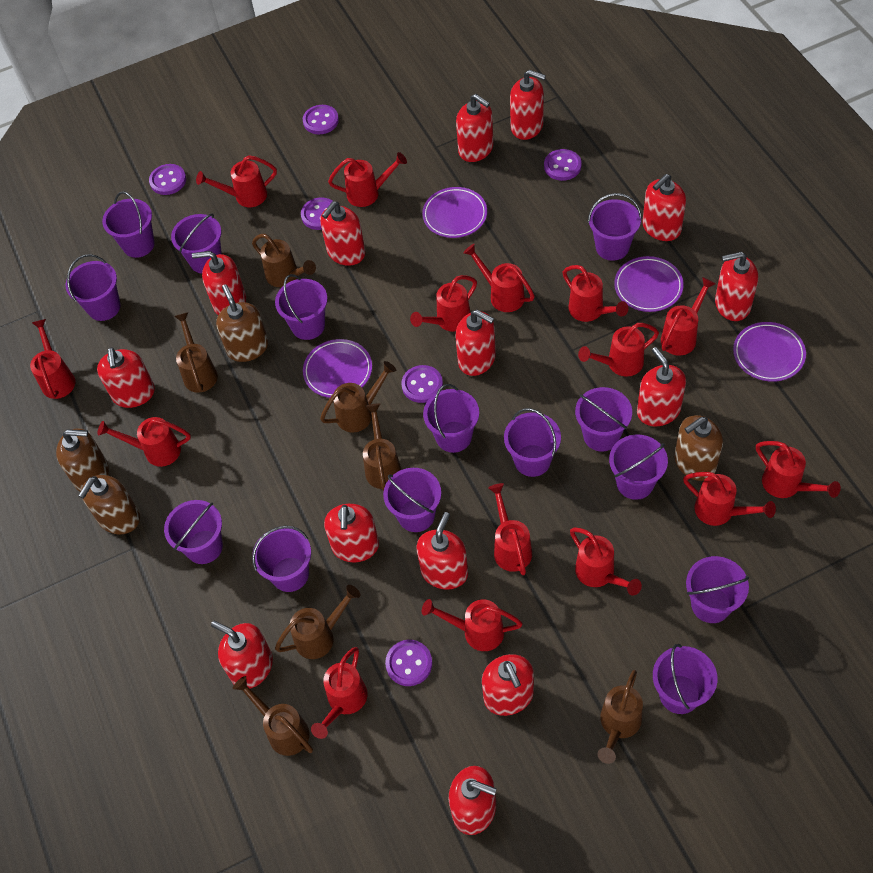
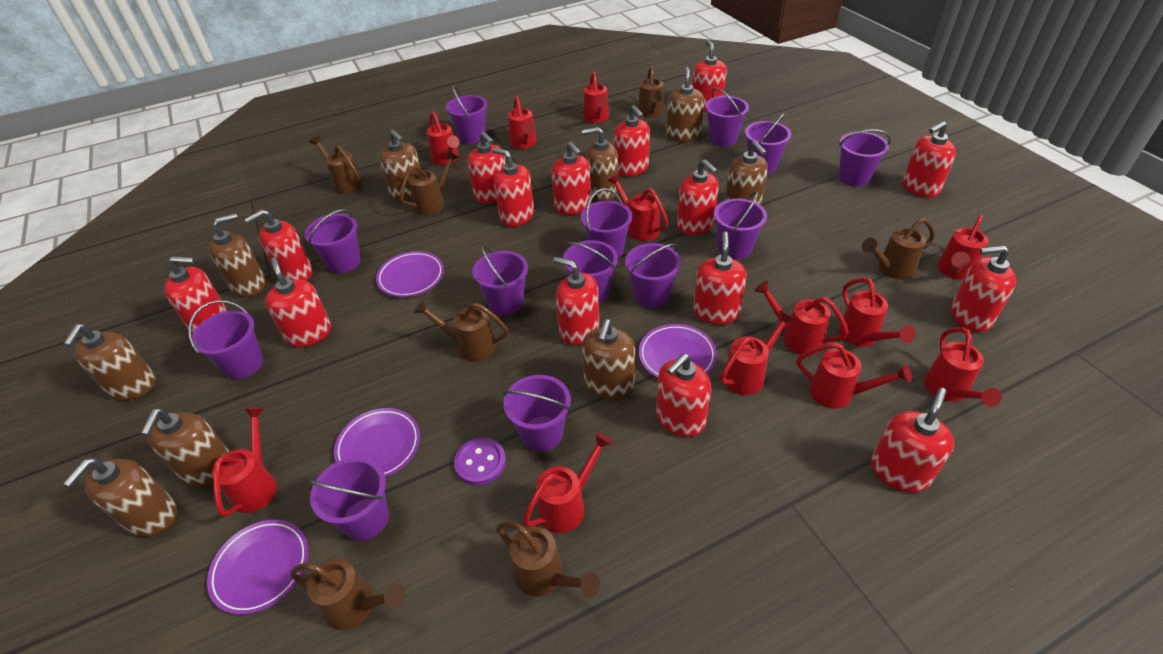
brown soap dispenser: 4 -> 9
purple bucket: 14 -> 13
purple button: 6 -> 1
red soap dispenser: 14 -> 15
red watering can: 15 -> 12

